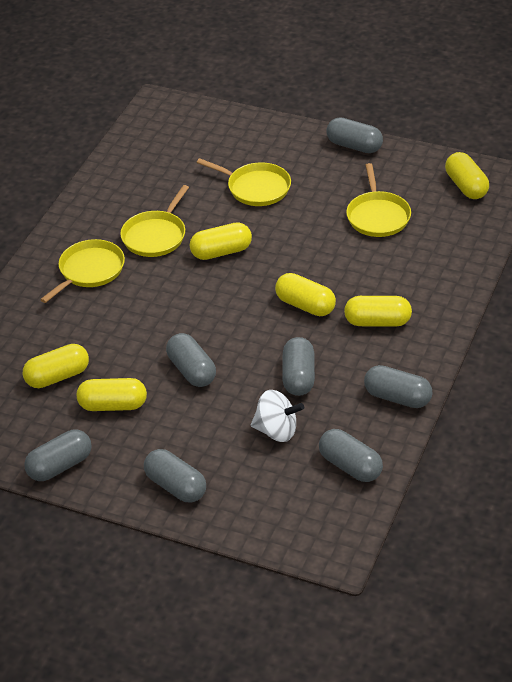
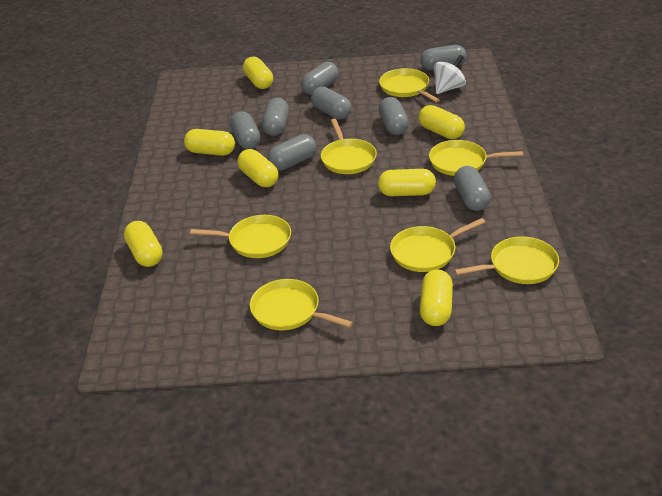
grey capsule: 7 -> 8
yellow capsule: 6 -> 7
yellow pan: 4 -> 7

